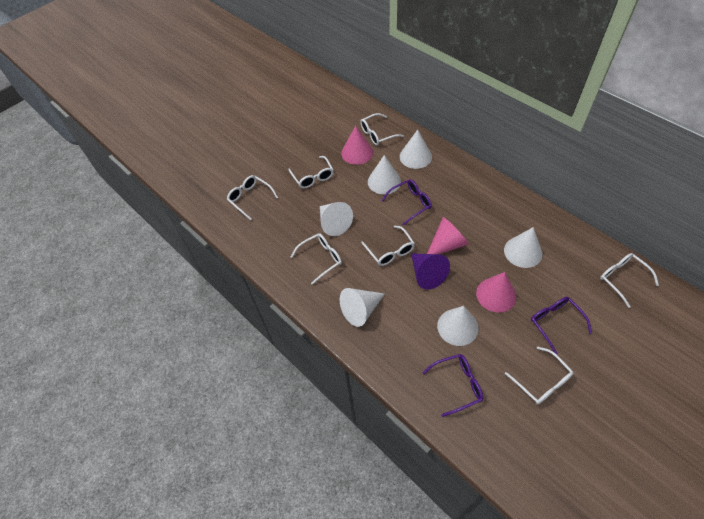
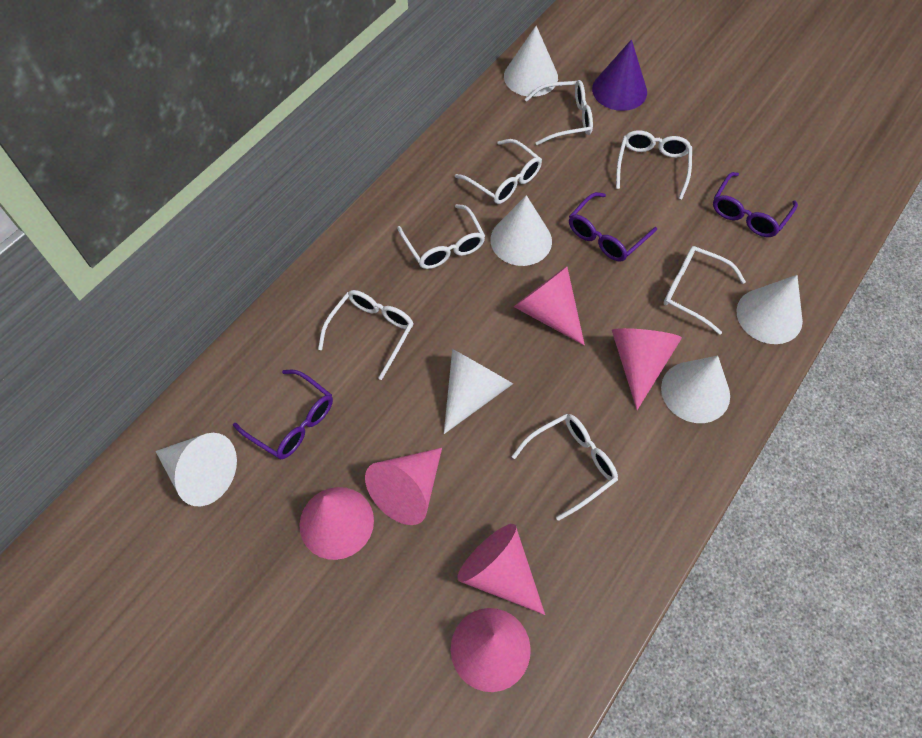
pink cone: 3 -> 6

